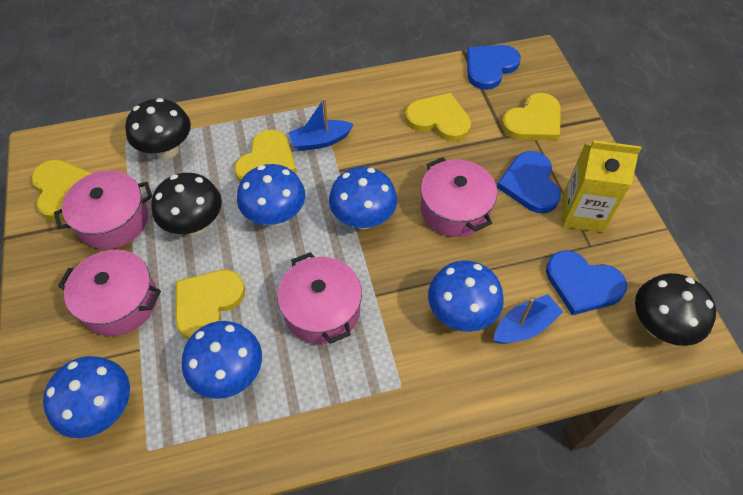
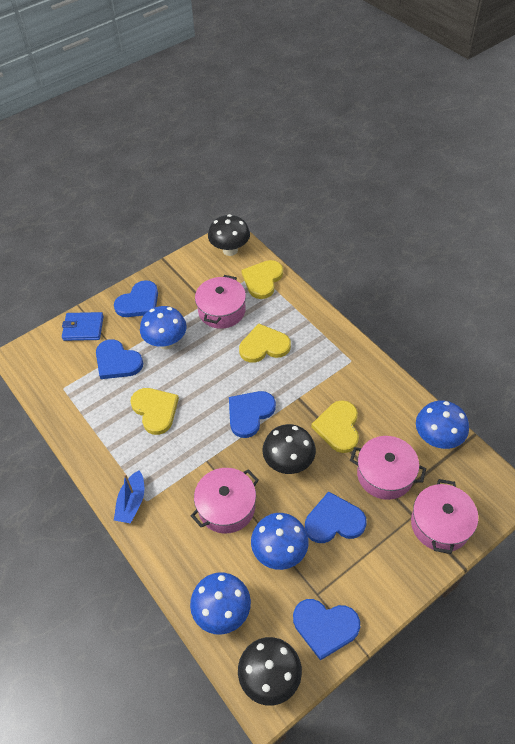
blue boat: 2 -> 1
blue heart: 3 -> 5
blue mushroom: 5 -> 4
blue wallet: 0 -> 1
yellow carton: 1 -> 0
yellow heart: 5 -> 4

